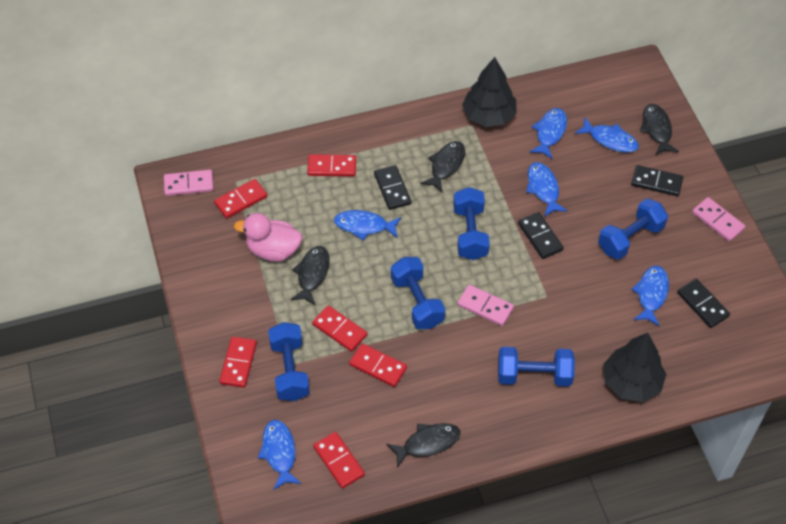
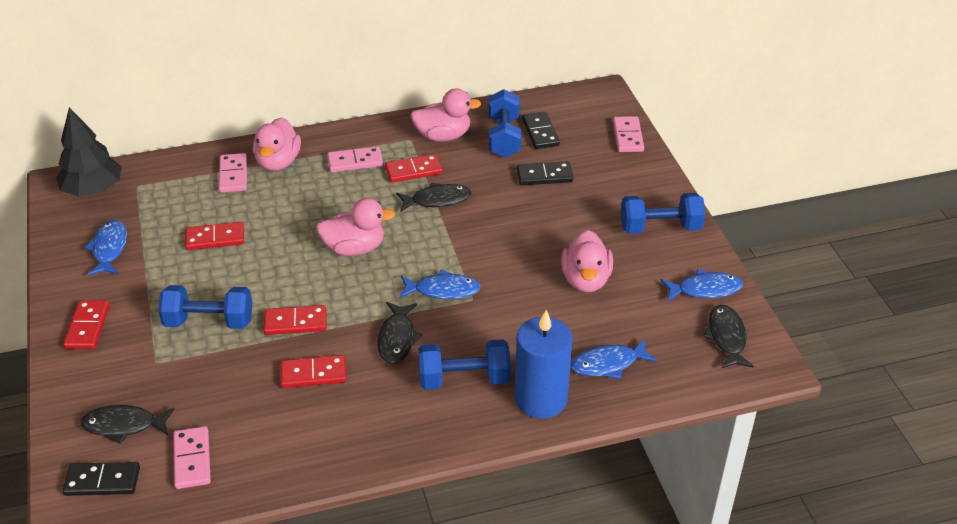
black domino: 4 -> 3
black tree: 2 -> 1
blue candle: 0 -> 1
blue dumbbell: 5 -> 4
blue fish: 6 -> 4
pink domino: 3 -> 4
pink duck: 1 -> 4
red domino: 6 -> 5

